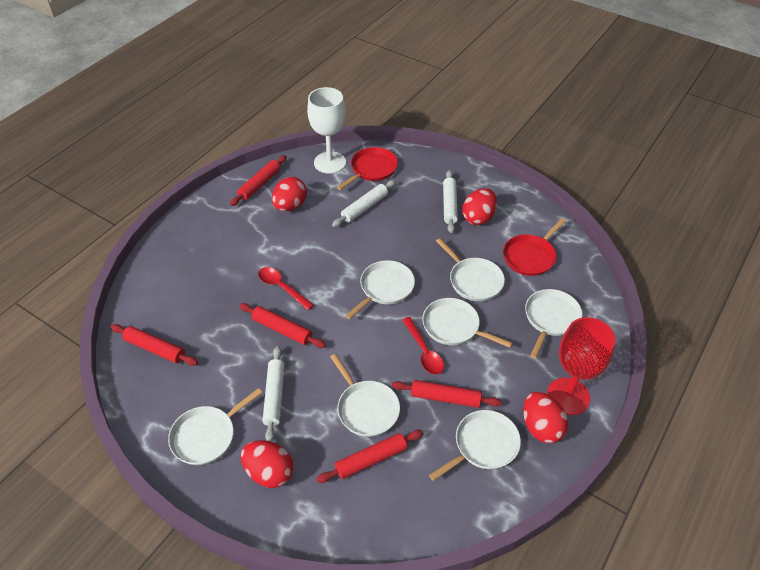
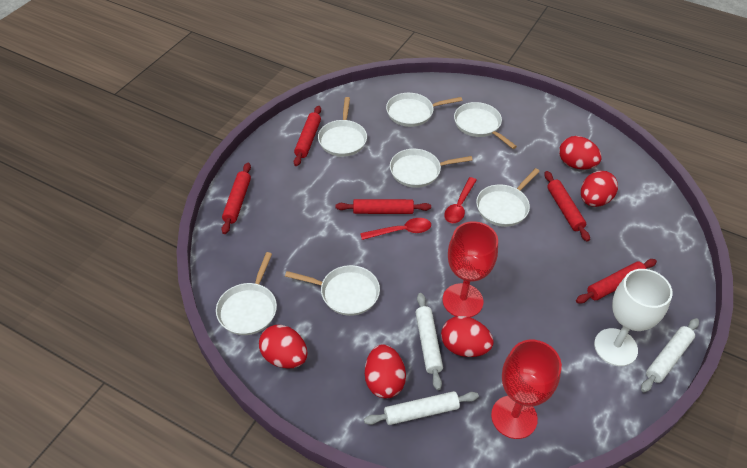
red egg: 4 -> 5
red goblet: 1 -> 2
red pan: 2 -> 0

